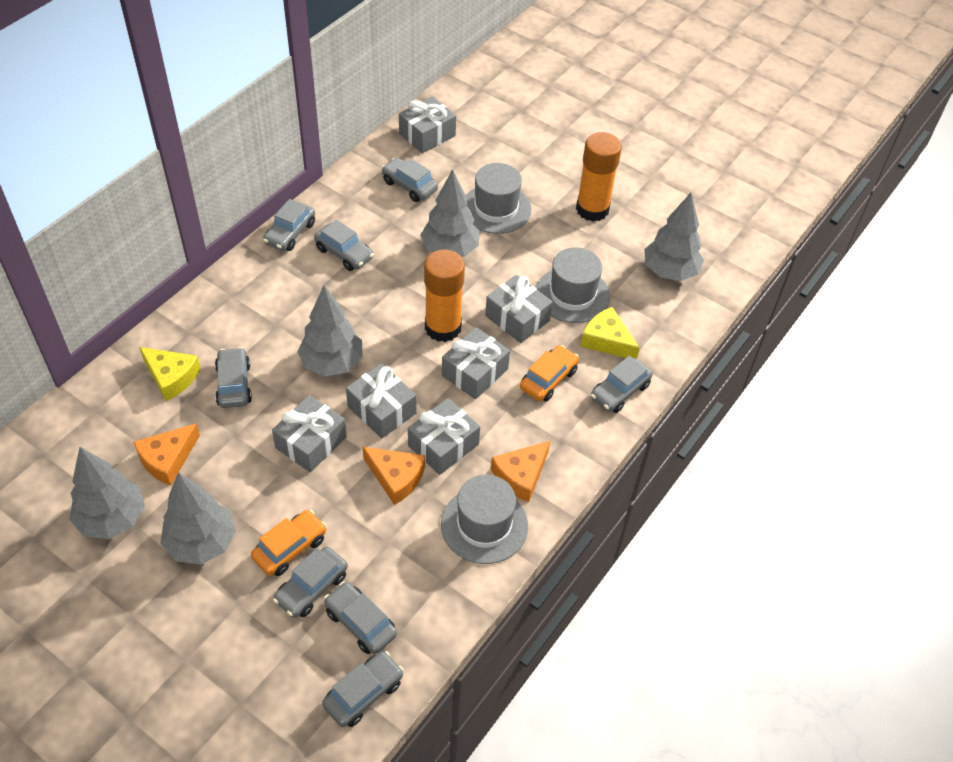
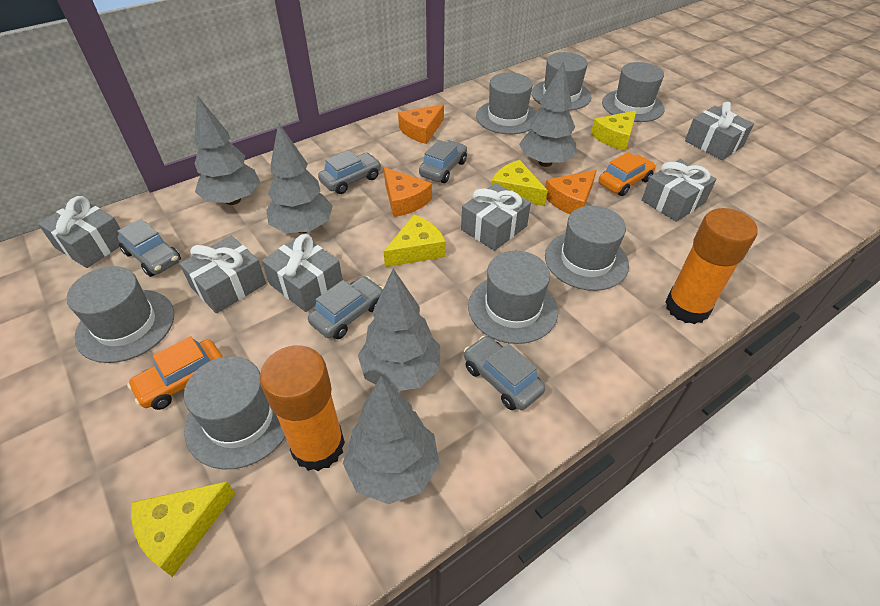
grey car: 8 -> 5
grey hat: 3 -> 7
yellow cheese: 2 -> 4

